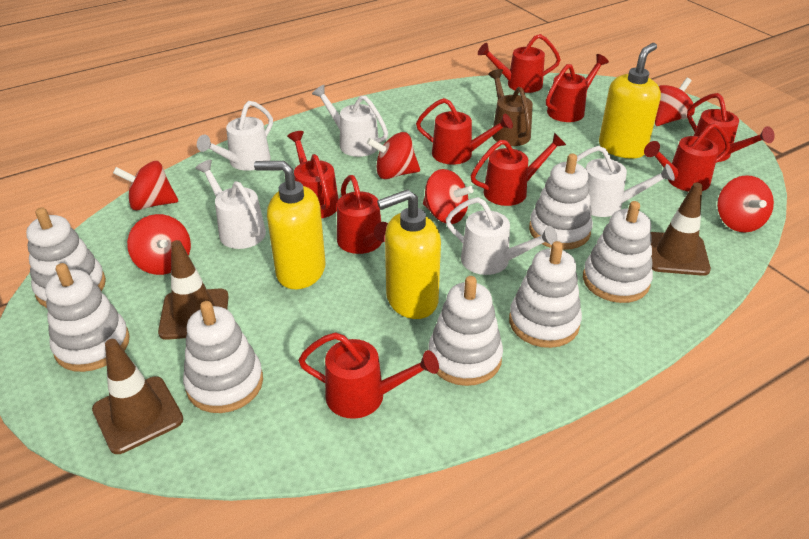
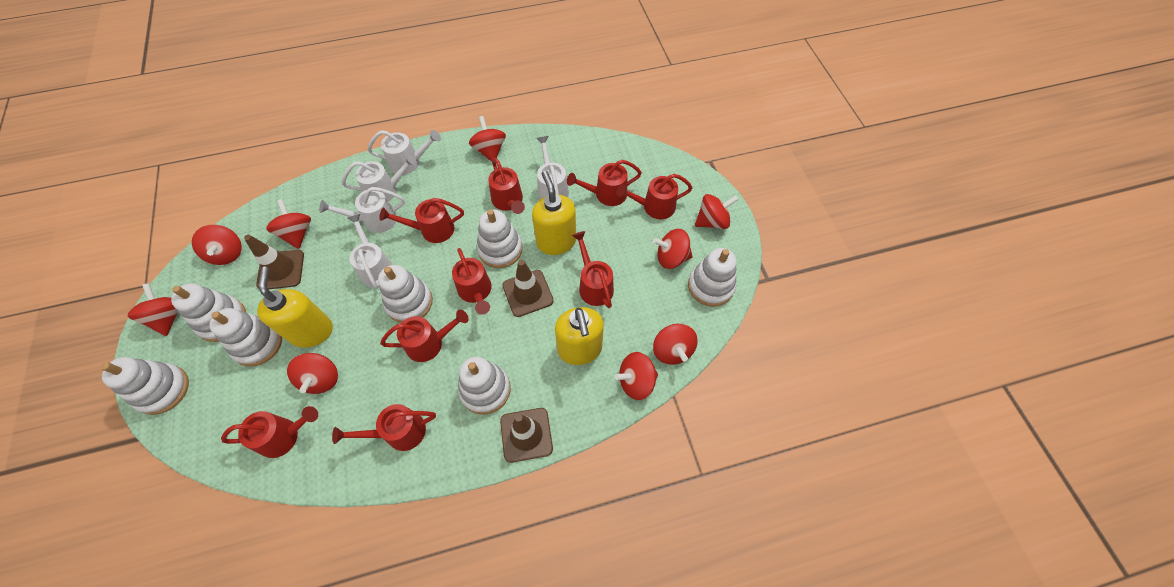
brown watering can: 1 -> 0
red spinning top: 6 -> 9

